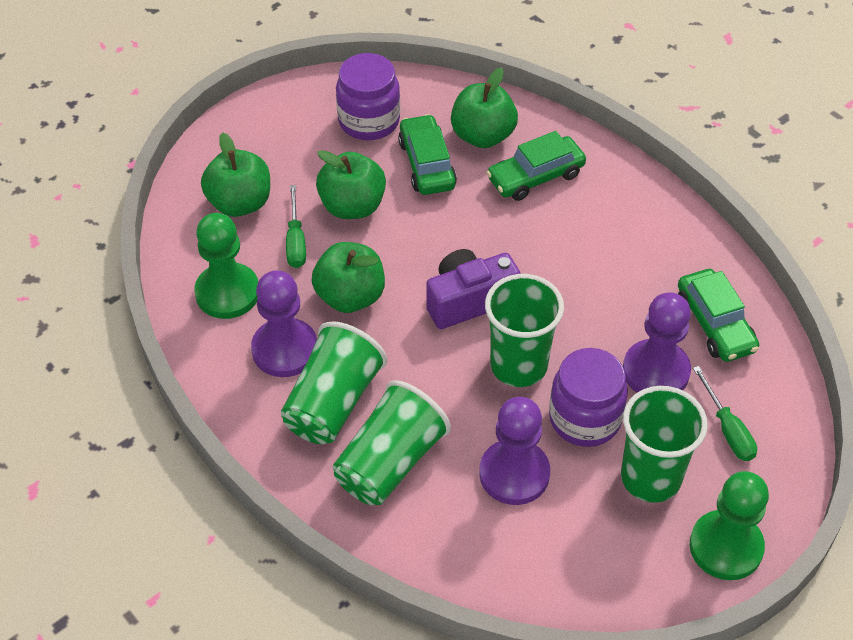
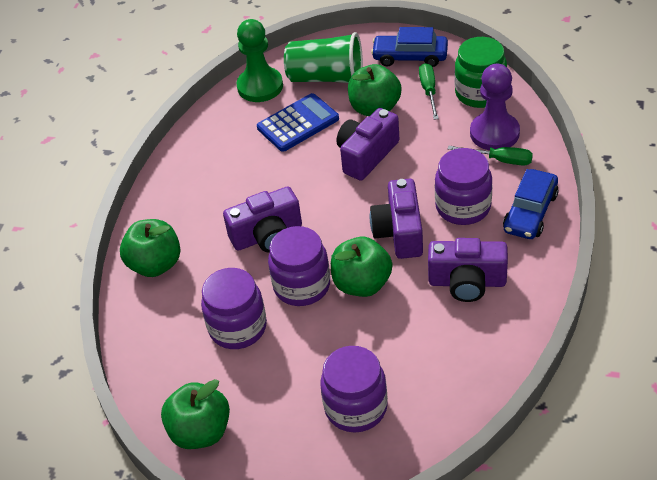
blue calculator: 0 -> 1
blue car: 0 -> 2
green car: 3 -> 0
green cup: 4 -> 1
green jar: 0 -> 1
green pawn: 2 -> 1
purple camera: 1 -> 4
purple jar: 2 -> 4
purple pawn: 3 -> 1

